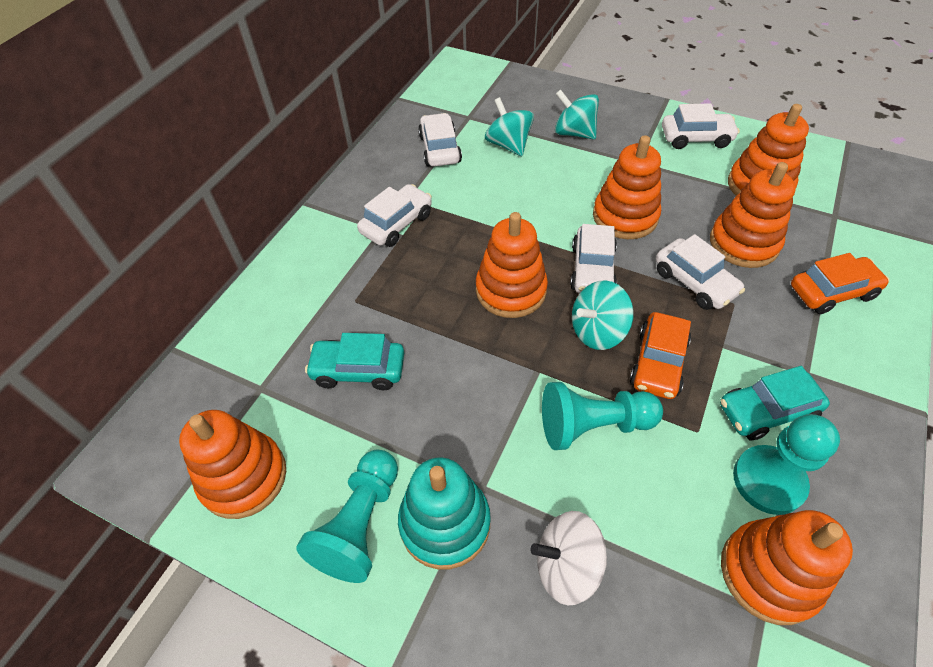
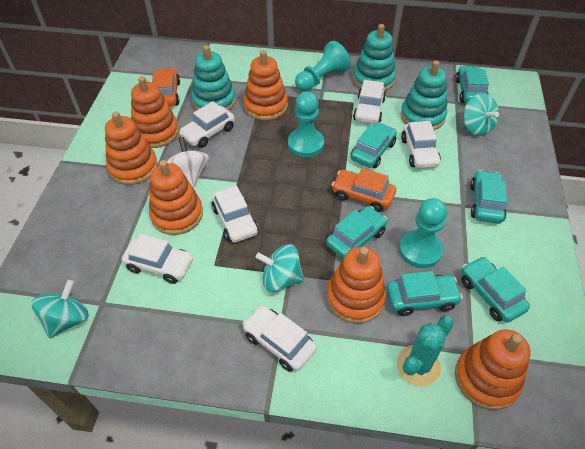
turquoise cactus: 0 -> 1
turquoise car: 2 -> 6
turquoise stacking toy: 1 -> 3
white car: 5 -> 6

